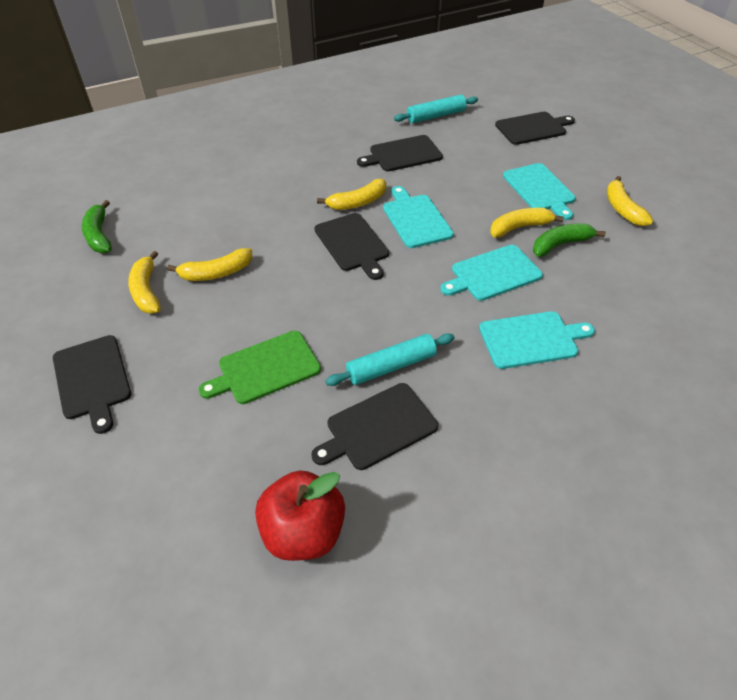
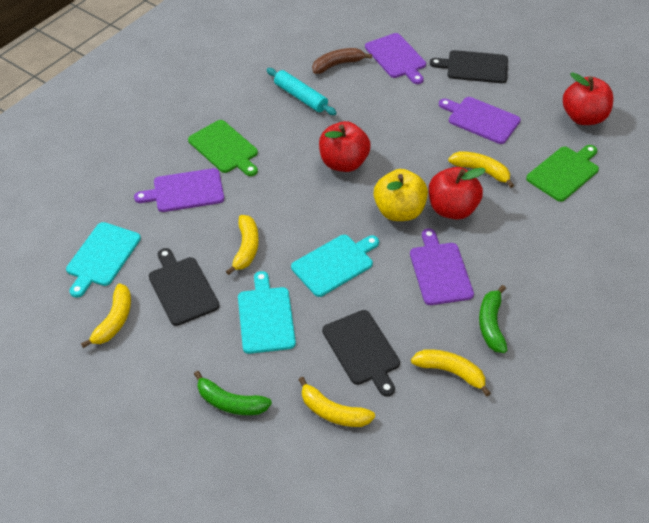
black cutting board: 5 -> 3
brown banana: 0 -> 1
green cutting board: 1 -> 2
purple cutting board: 0 -> 4
red apple: 1 -> 3
turquoise cutting board: 4 -> 3
turquoise rolling pin: 2 -> 1
yellow apple: 0 -> 1

